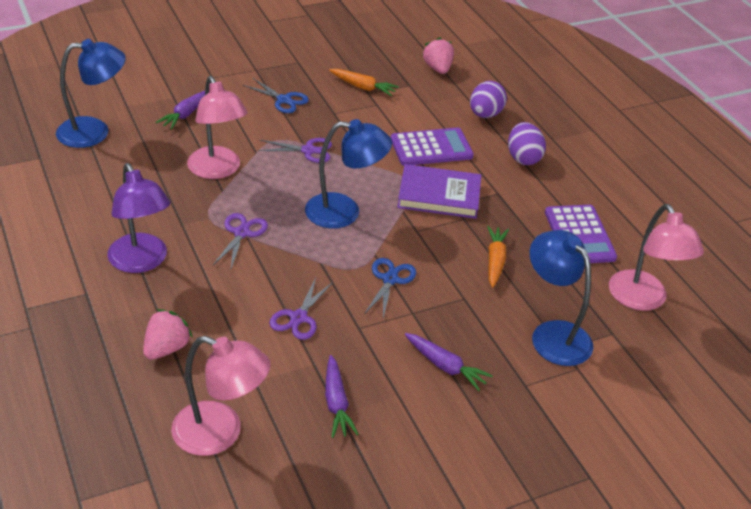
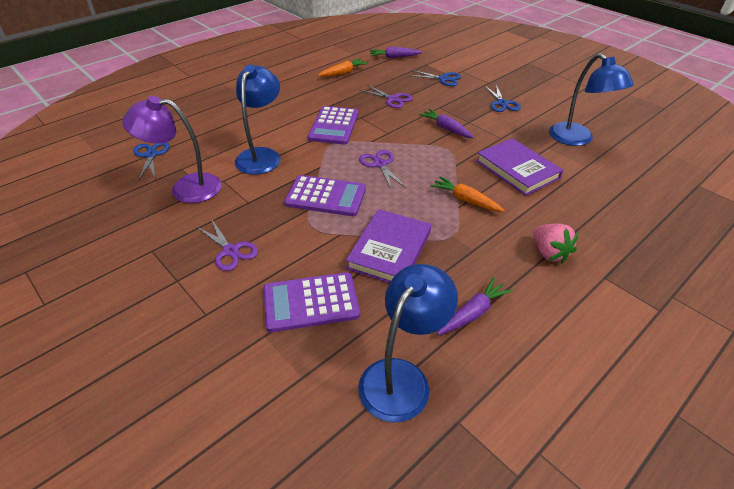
blue scissors: 2 -> 3
pink lamp: 3 -> 0
pink strawberry: 2 -> 1
purple book: 1 -> 2
purple calculator: 2 -> 3
purple egg: 2 -> 0

